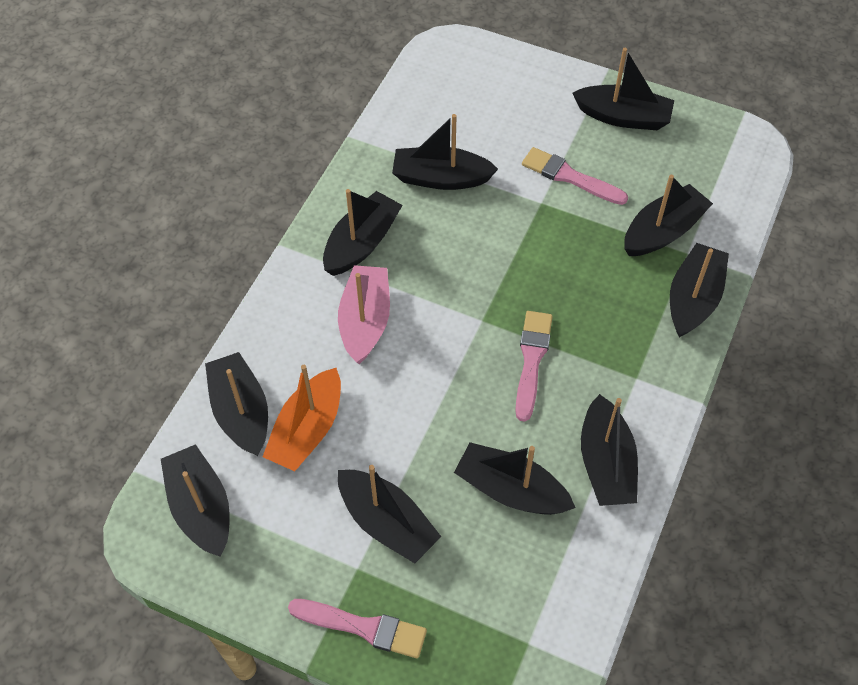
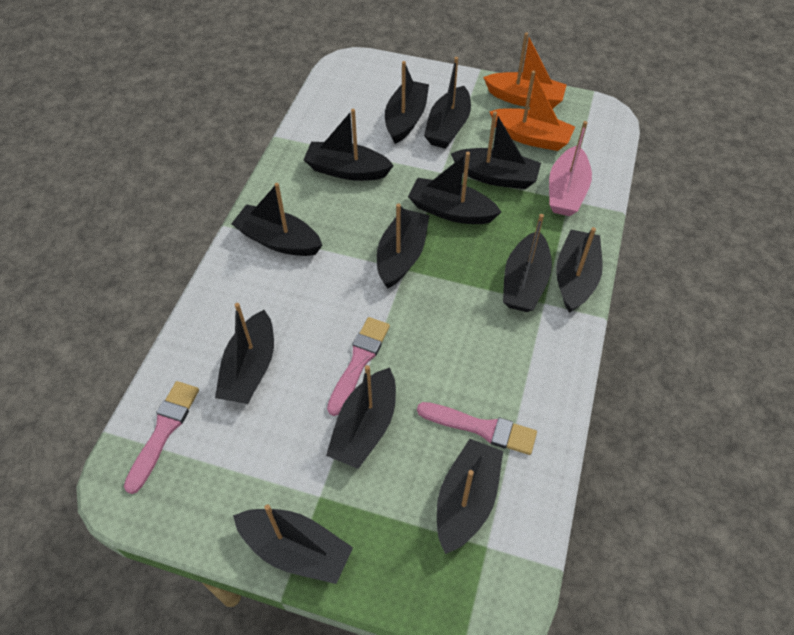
black boat: 10 -> 13
orange boat: 1 -> 2

